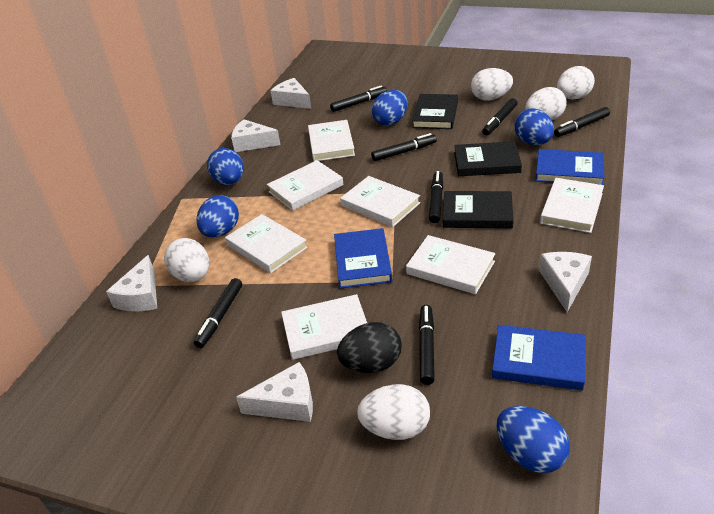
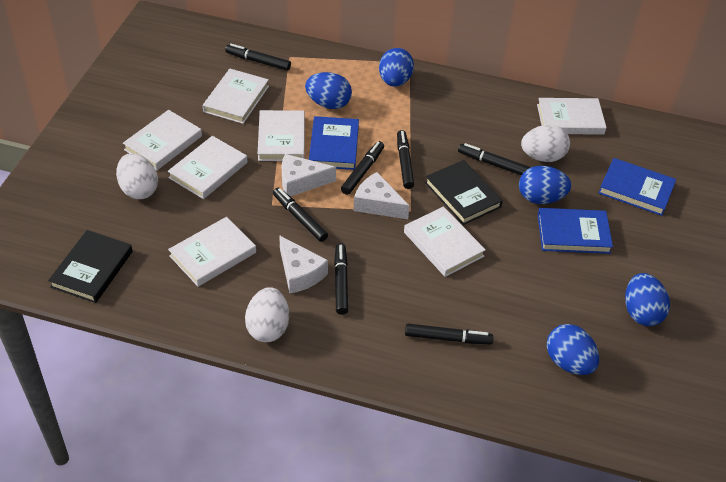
black book: 3 -> 2
black egg: 1 -> 0
white cheese: 5 -> 3
white egg: 5 -> 3

